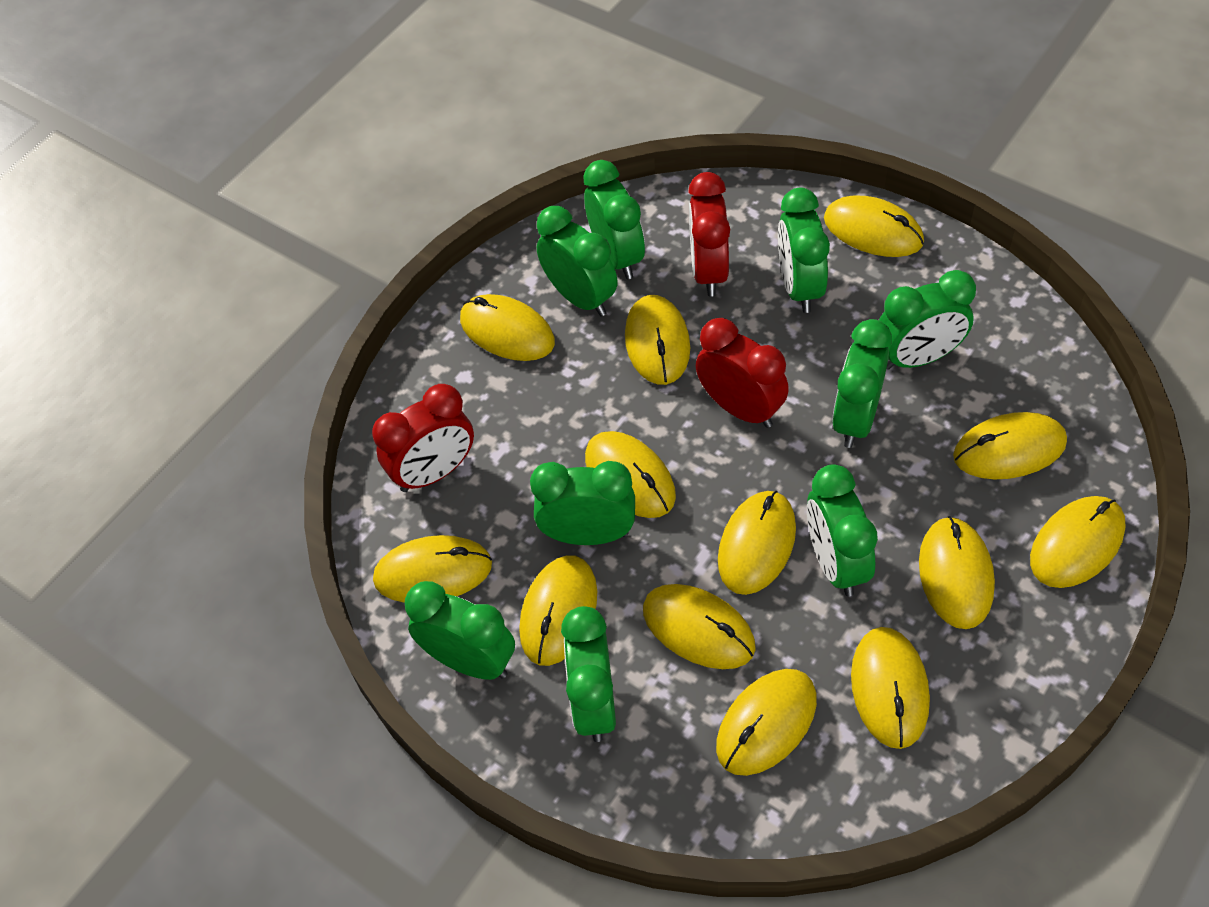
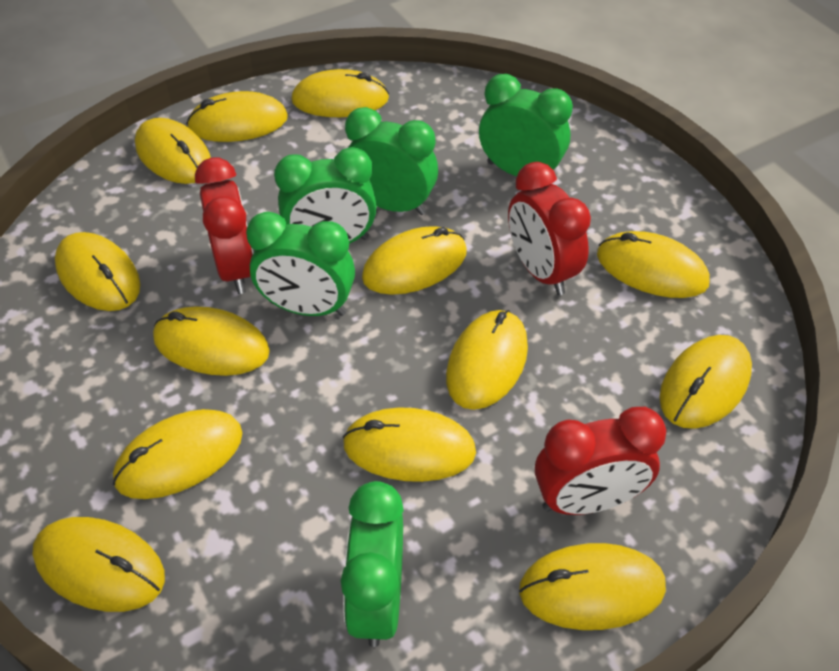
green clock: 9 -> 5

